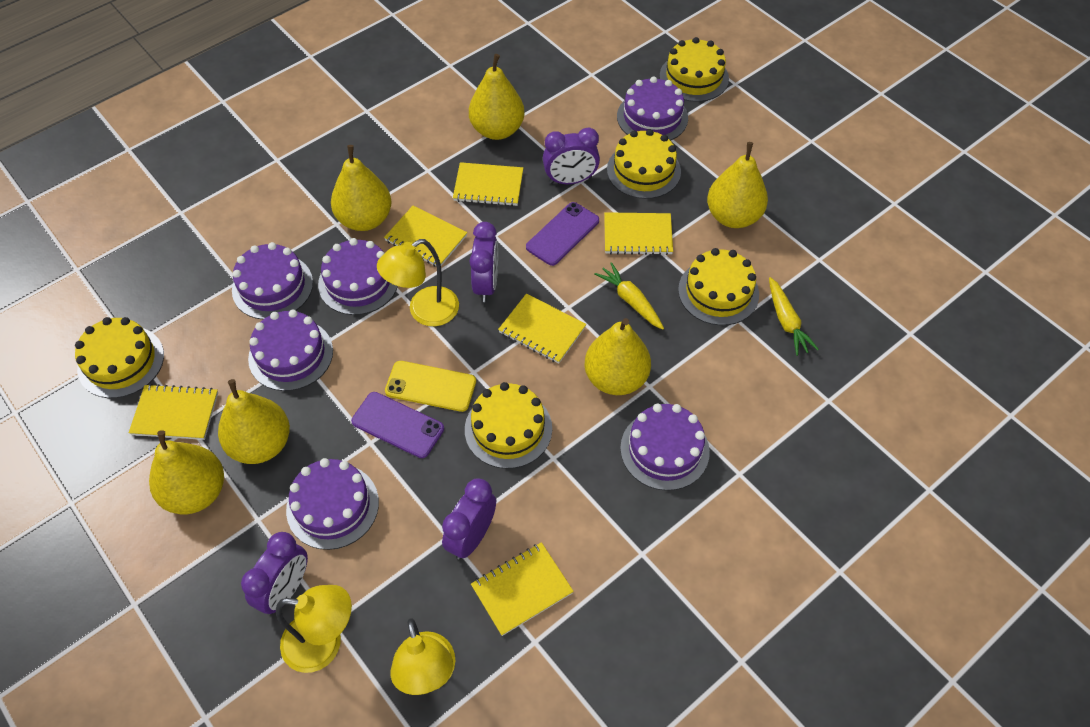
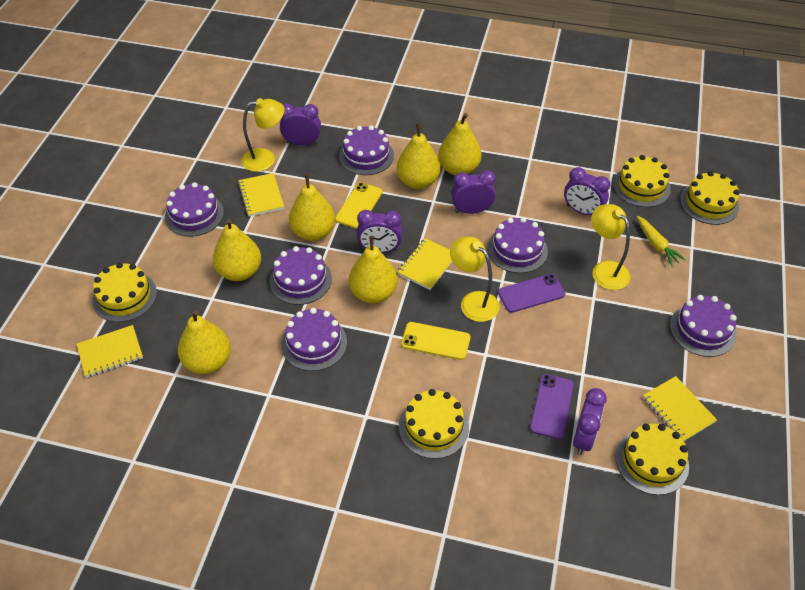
purple clock: 4 -> 5
yellow carrot: 2 -> 1
yellow notebook: 6 -> 4
yellow phone: 1 -> 2

